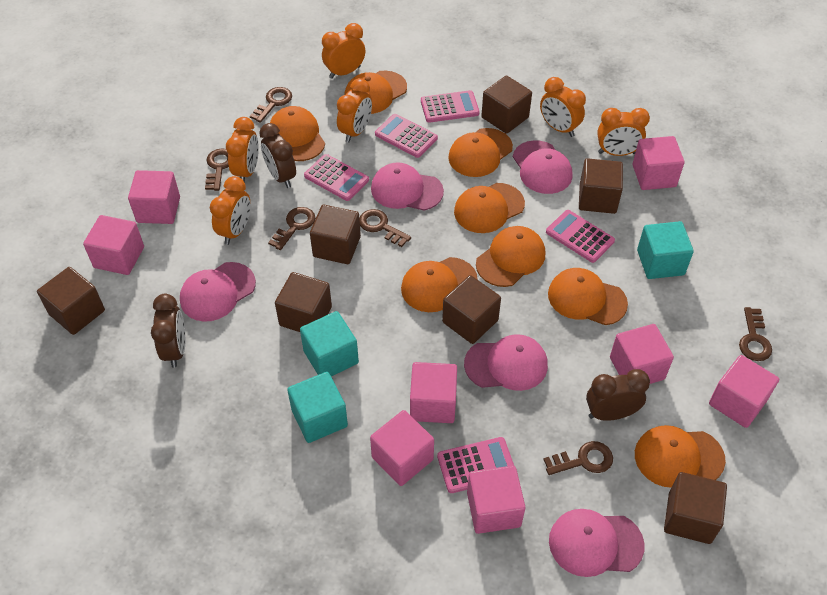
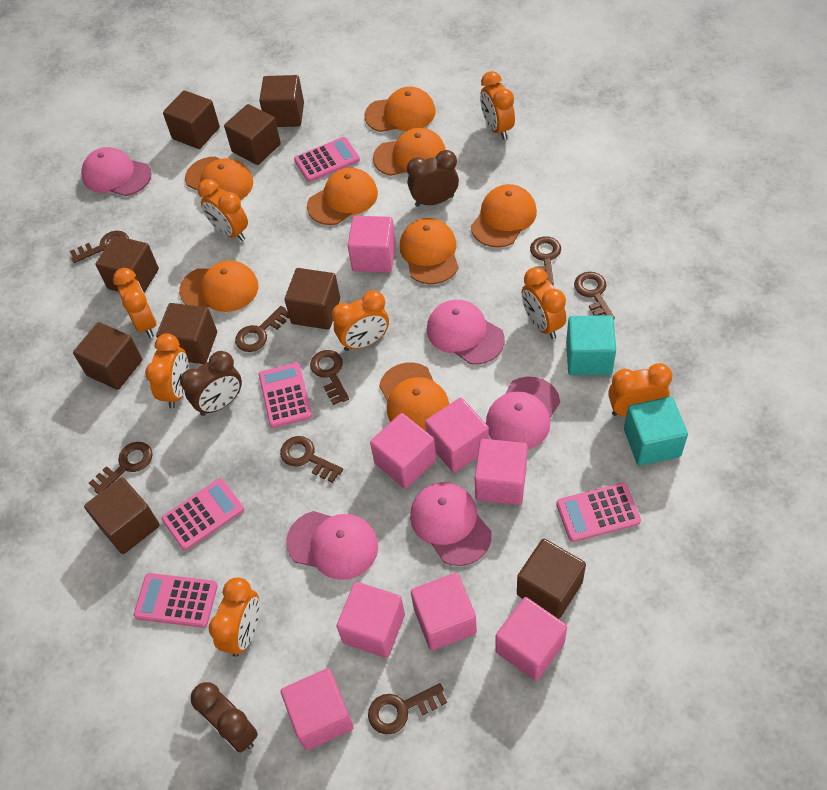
brown cube: 7 -> 9
brown key: 6 -> 8
orange clock: 6 -> 8
turquoise cube: 3 -> 2

